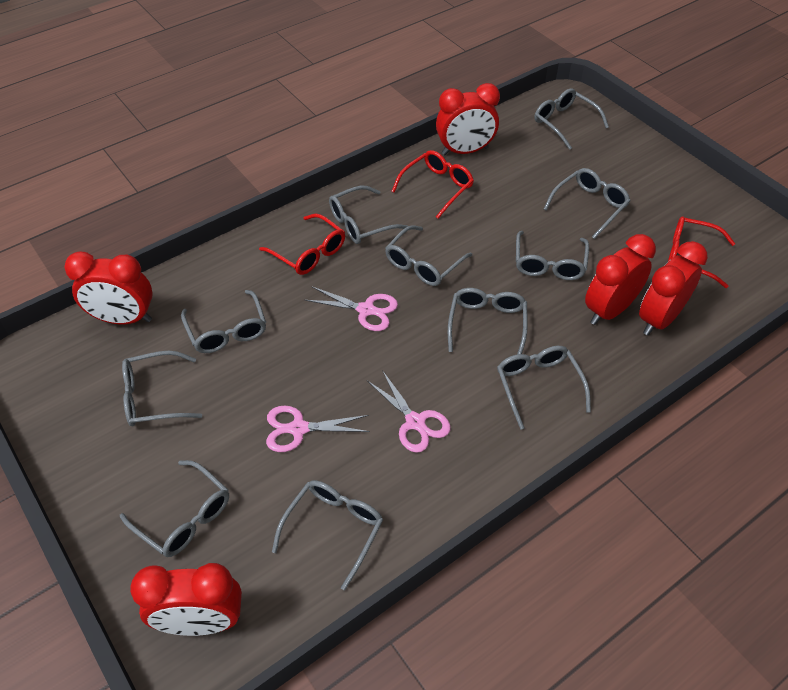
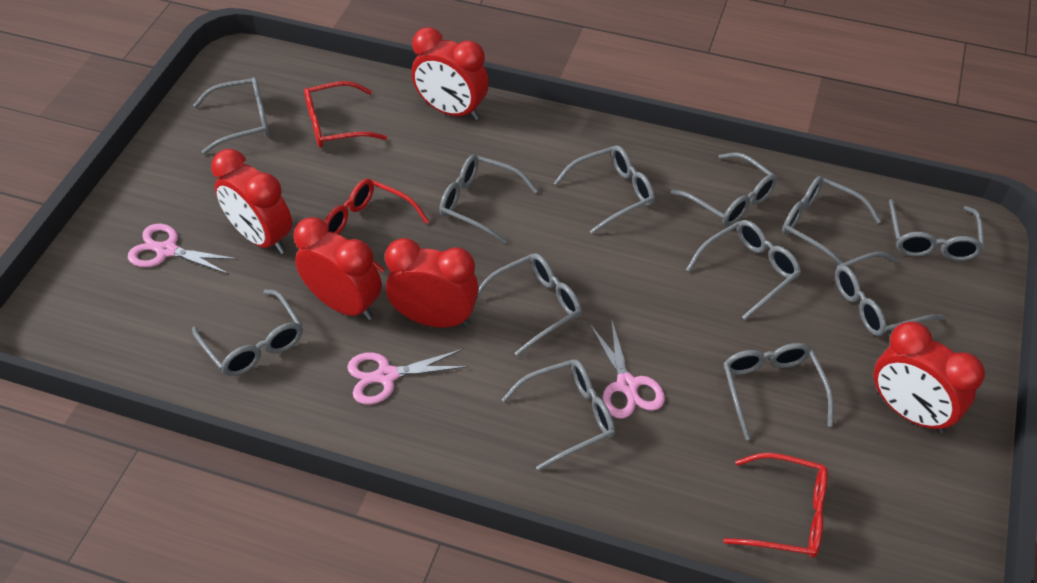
grey glasses: 11 -> 12

